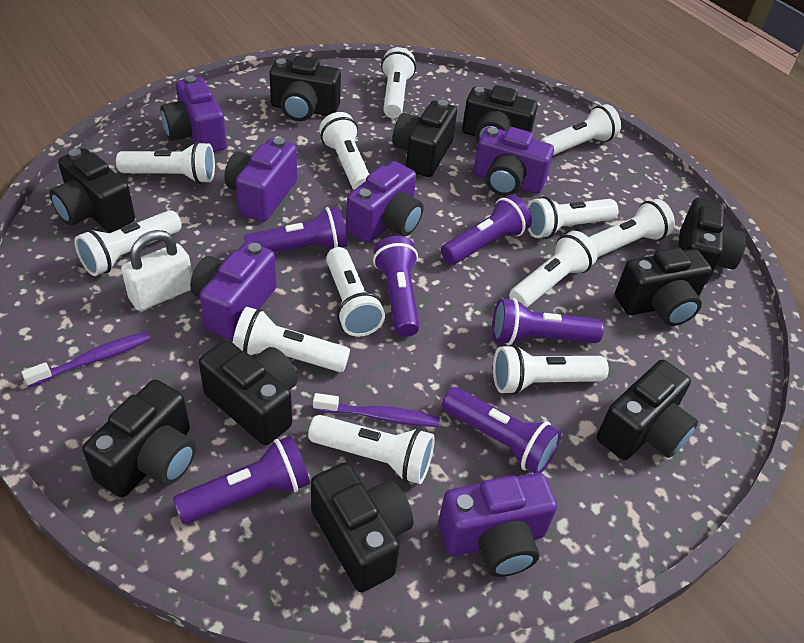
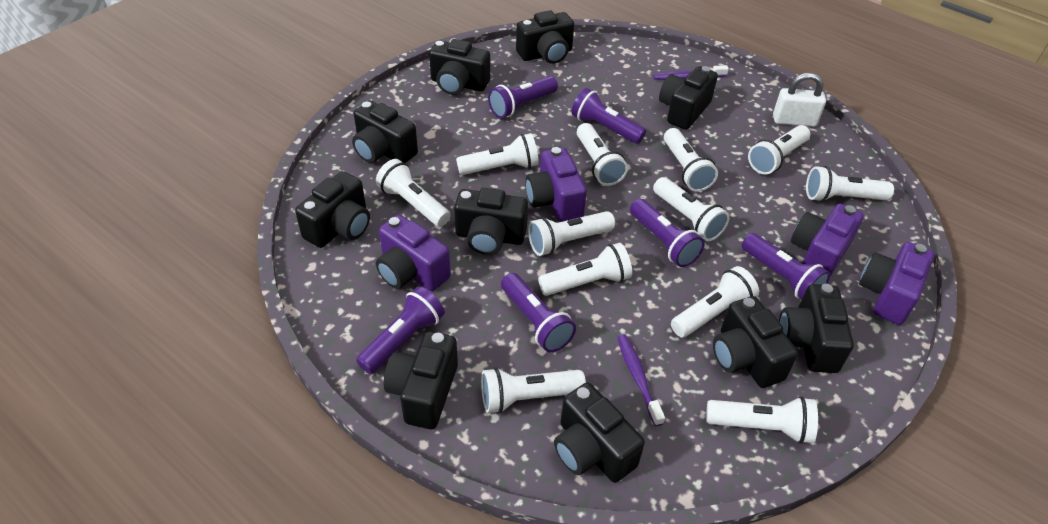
purple camera: 6 -> 4

